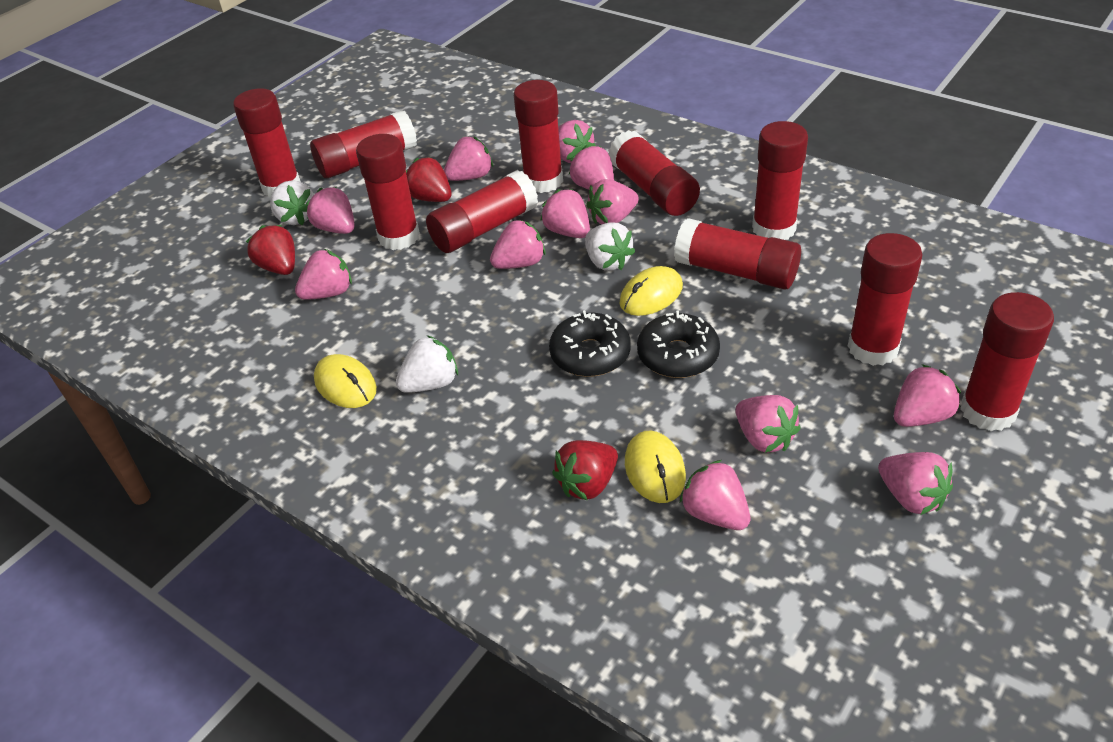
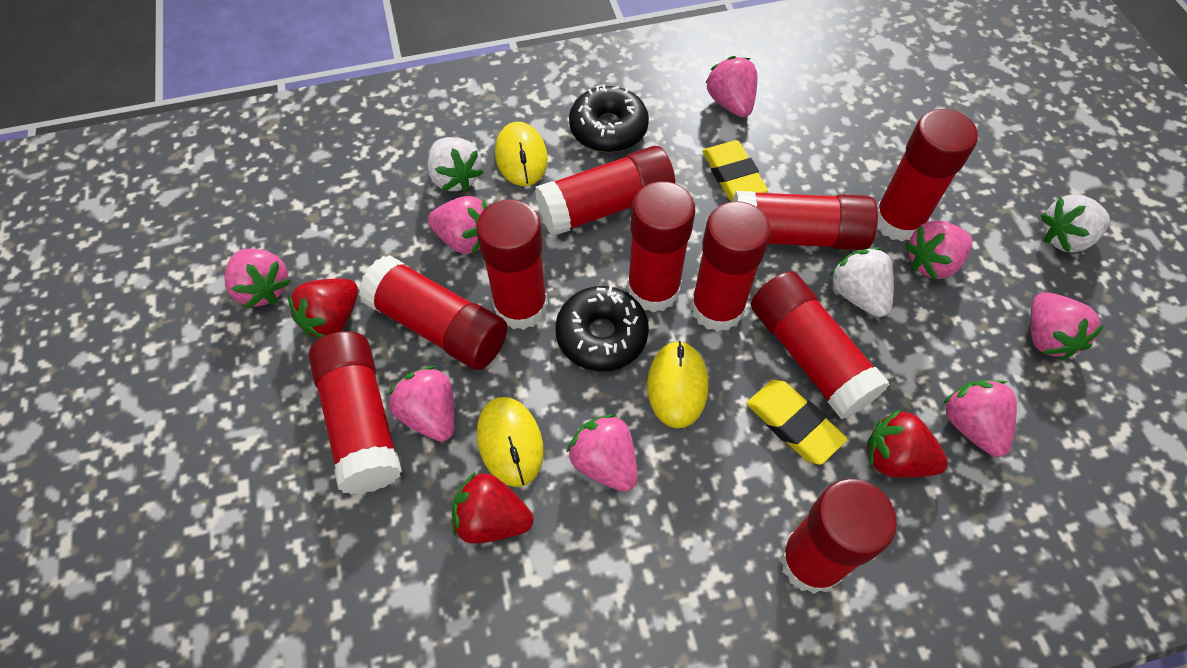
pink strawberry: 12 -> 8
yellow eraser: 0 -> 2

